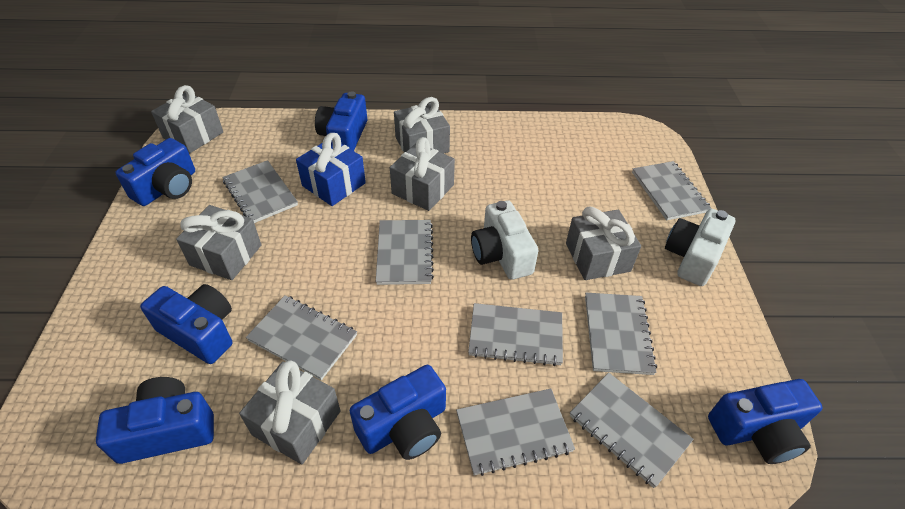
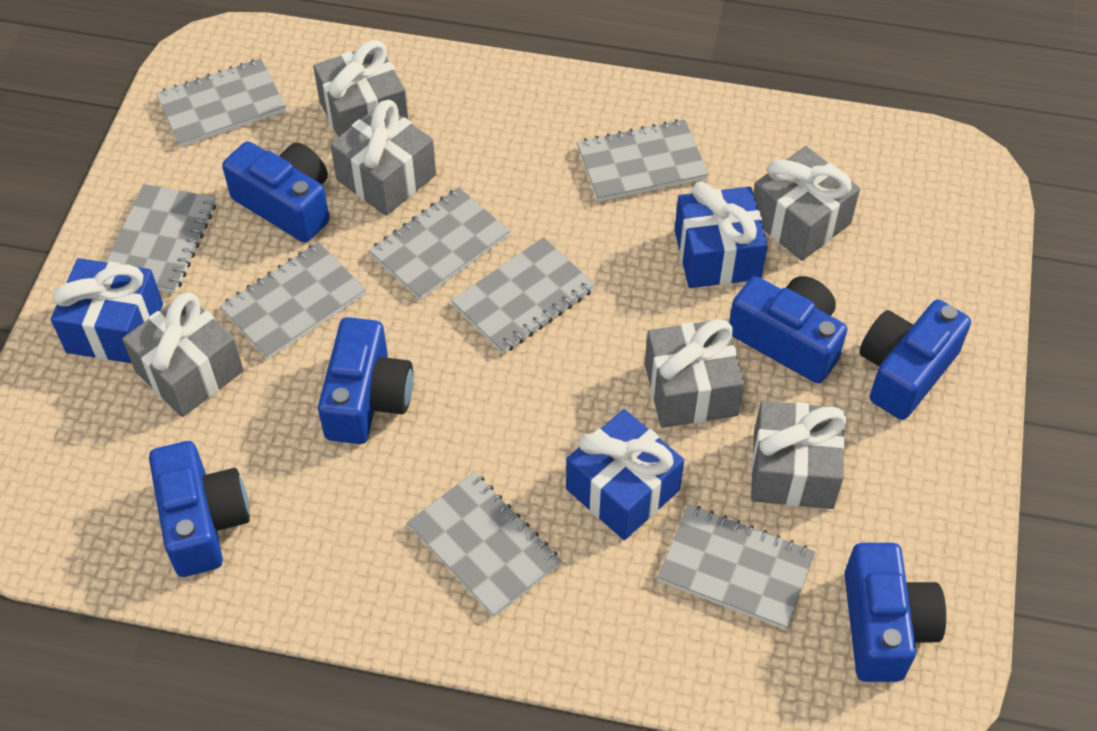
blue gift: 1 -> 3
white camera: 2 -> 0

